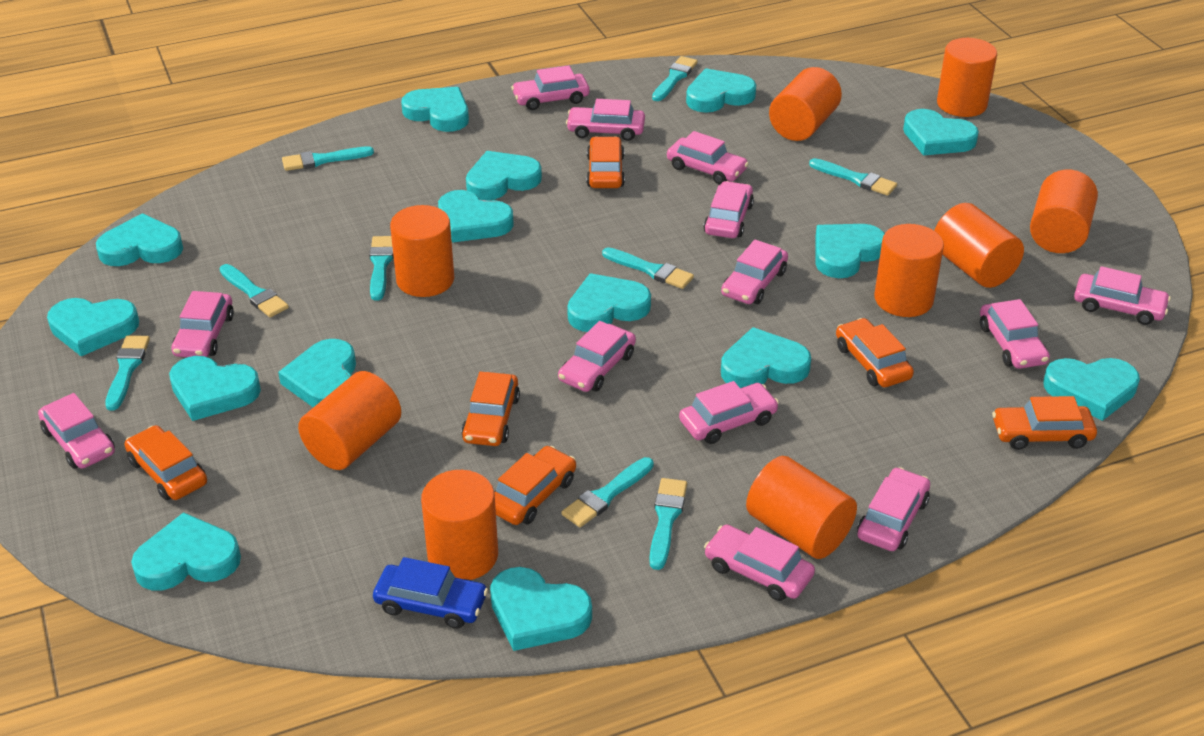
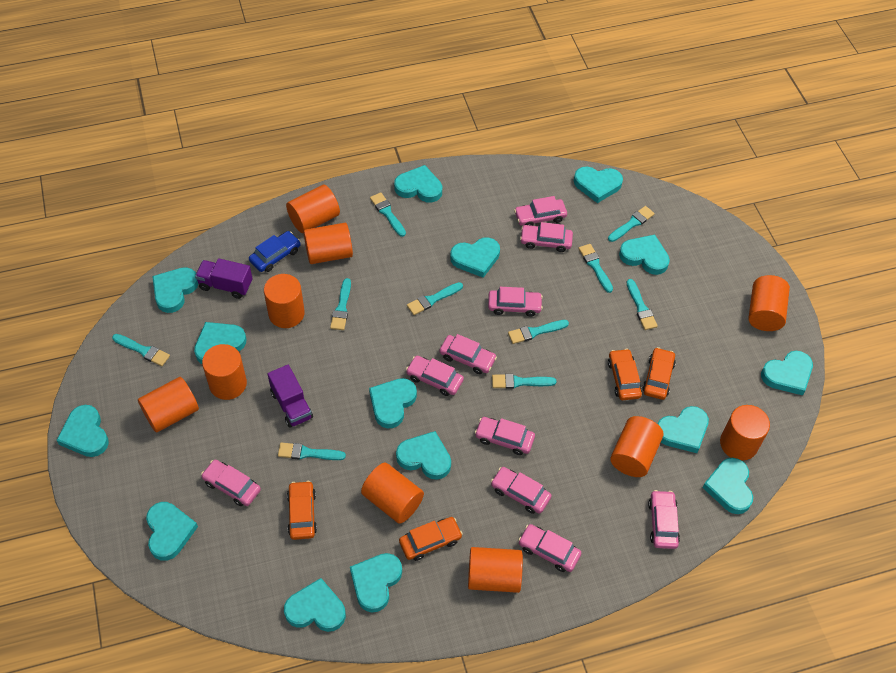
orange car: 6 -> 4
orange cylinder: 9 -> 10
pink car: 13 -> 10
purple truck: 0 -> 2
turquoise brush: 9 -> 10

